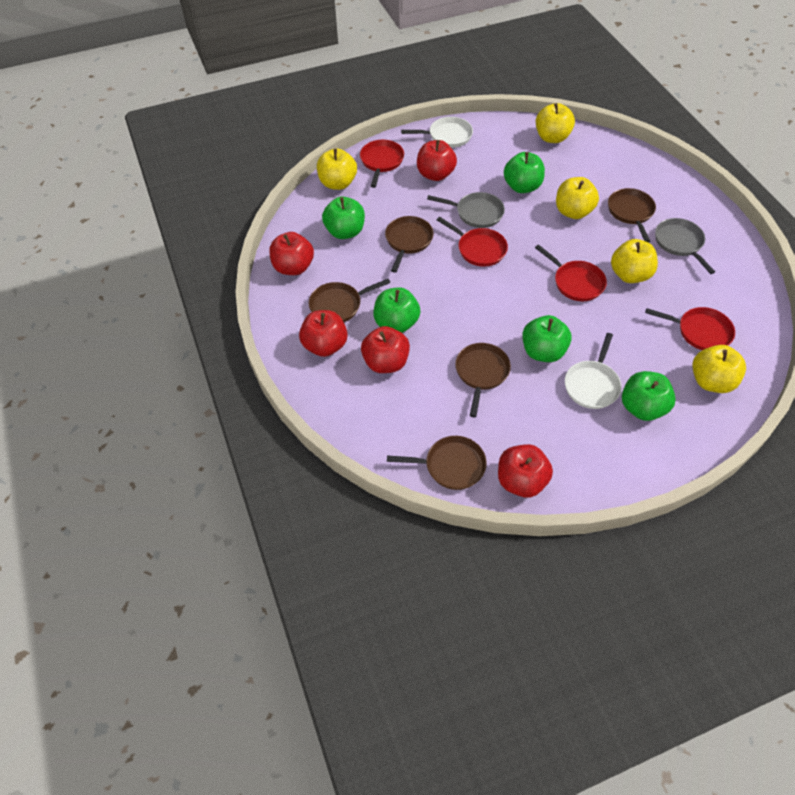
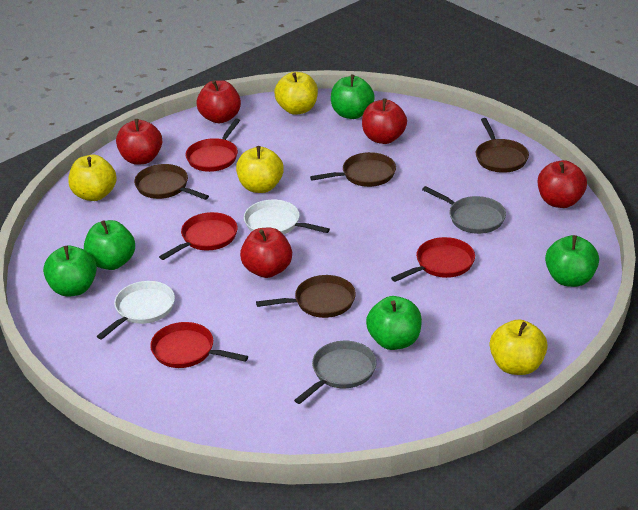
brown pan: 5 -> 4
yellow apple: 5 -> 4

